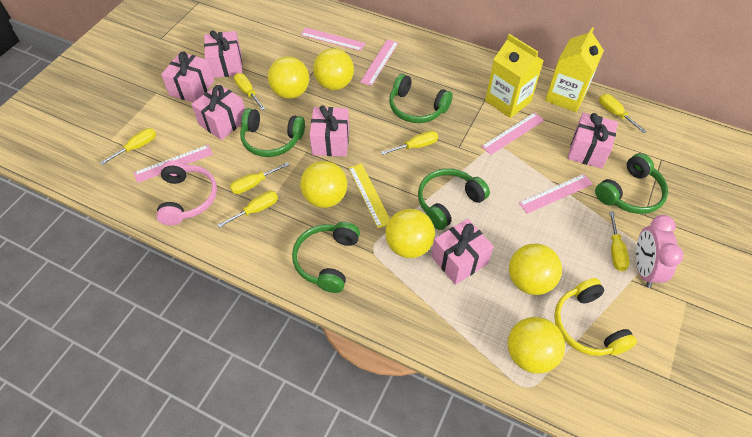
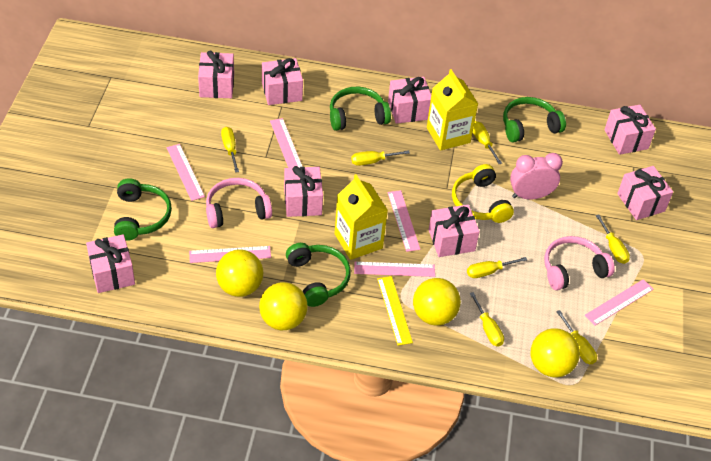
green headphones: 5 -> 4
pink gift: 6 -> 8
pink headphones: 1 -> 2
pink ruler: 5 -> 6
yellow ball: 6 -> 4

